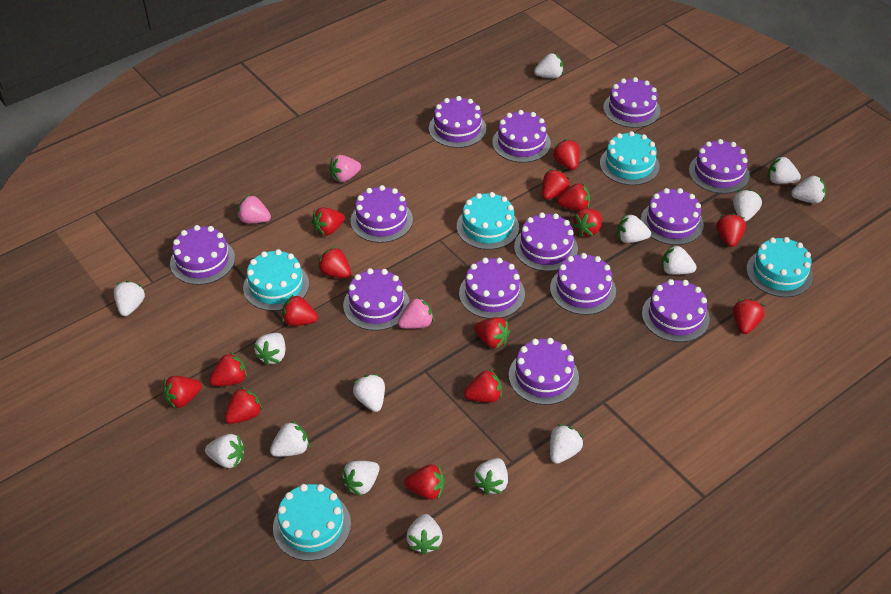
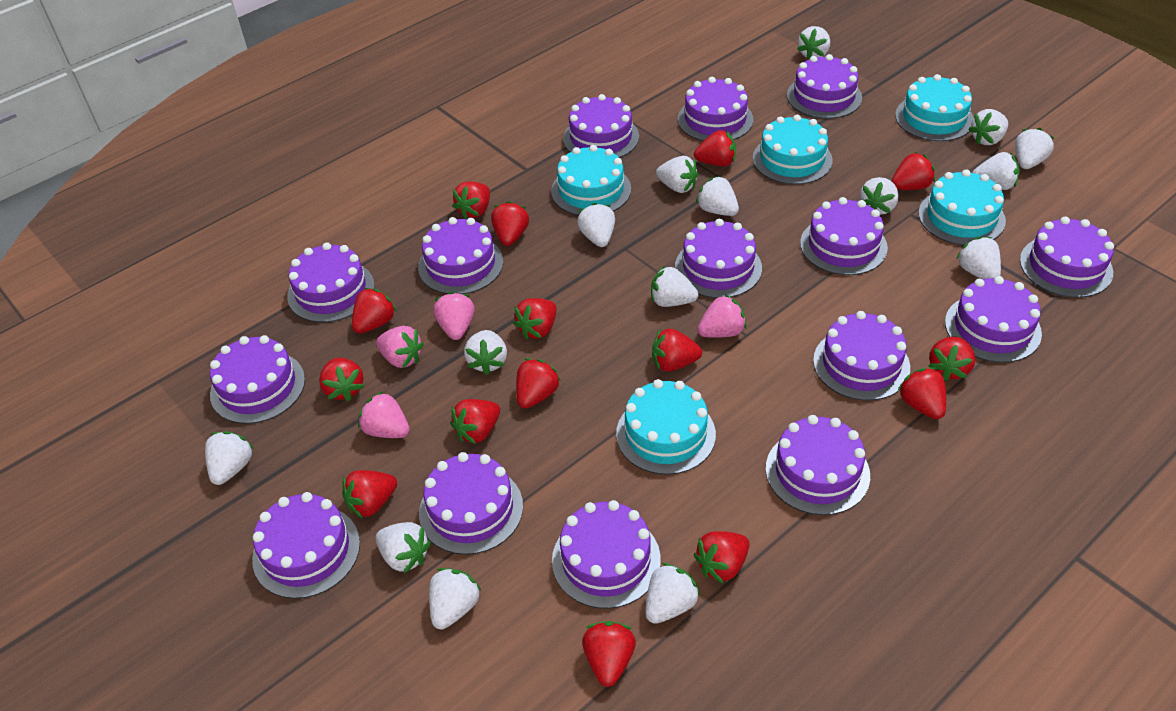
pink strawberry: 3 -> 4
purple cake: 13 -> 15

